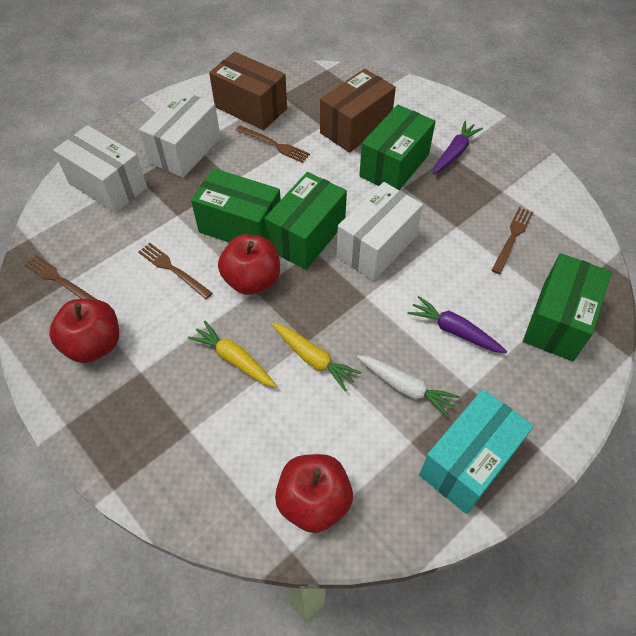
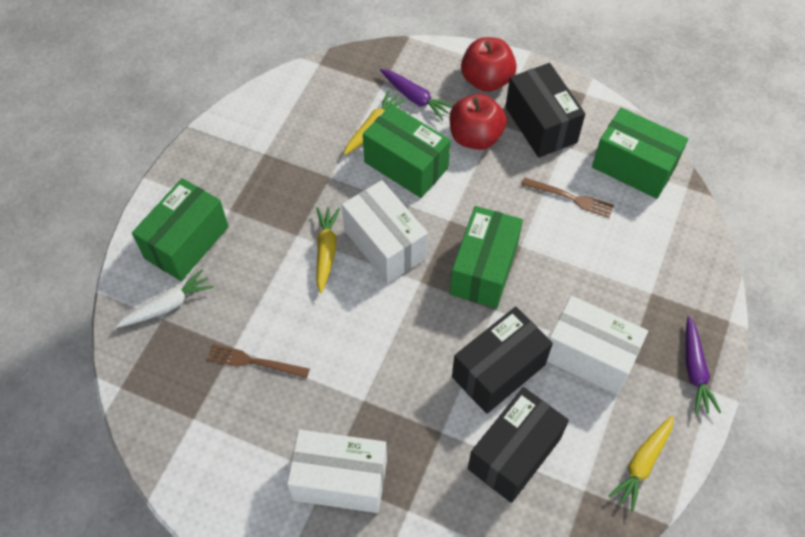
black box: 0 -> 3
brown box: 2 -> 0
brown fork: 4 -> 2
red apple: 3 -> 2
turquoise box: 1 -> 0
yellow carrot: 2 -> 3

